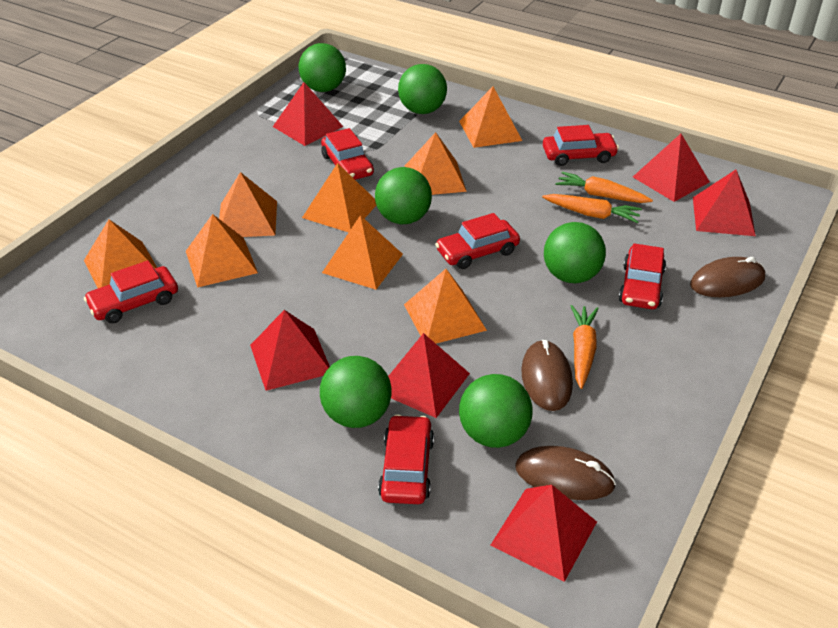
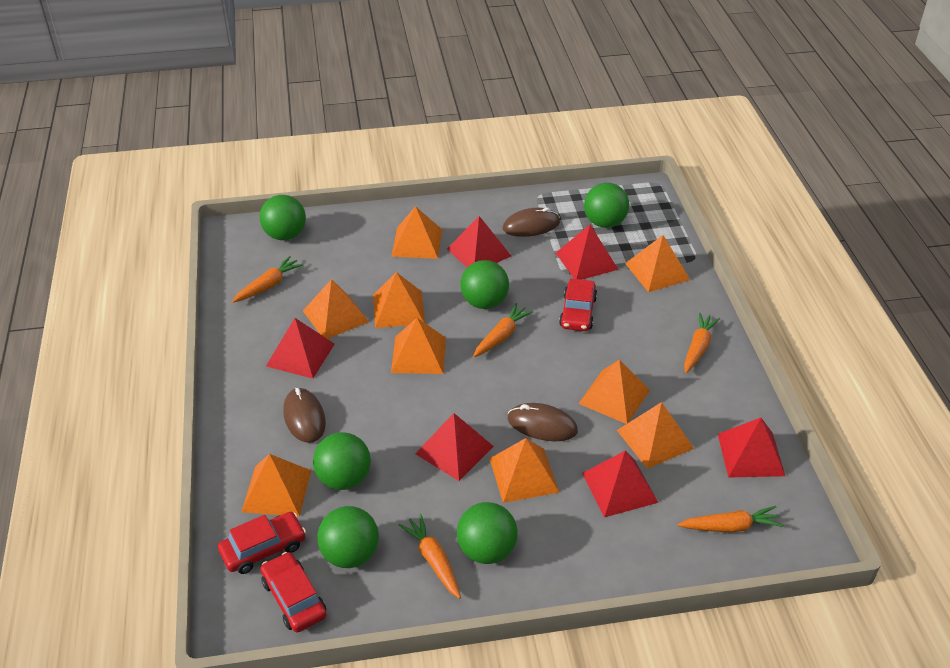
orange carrot: 3 -> 5
orange pyramid: 8 -> 9
red car: 6 -> 3

